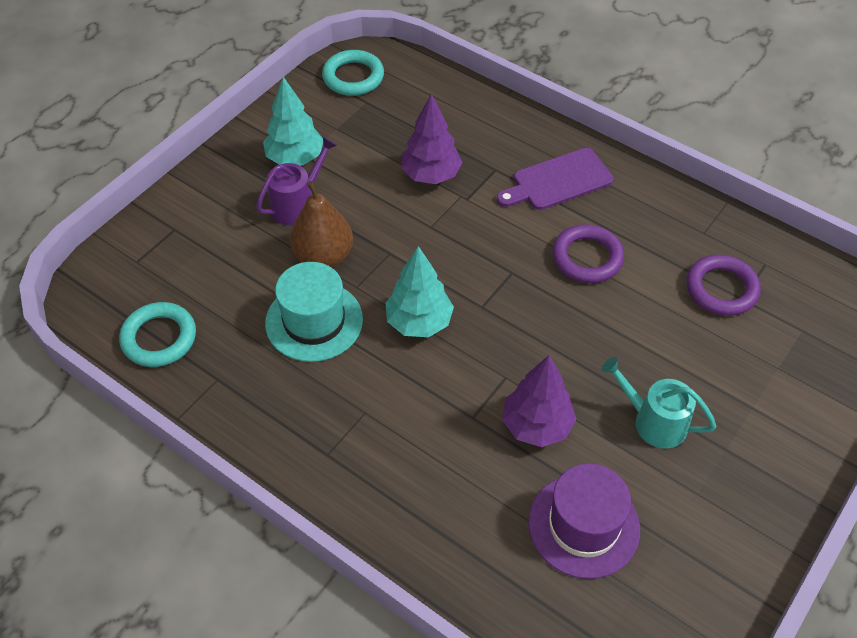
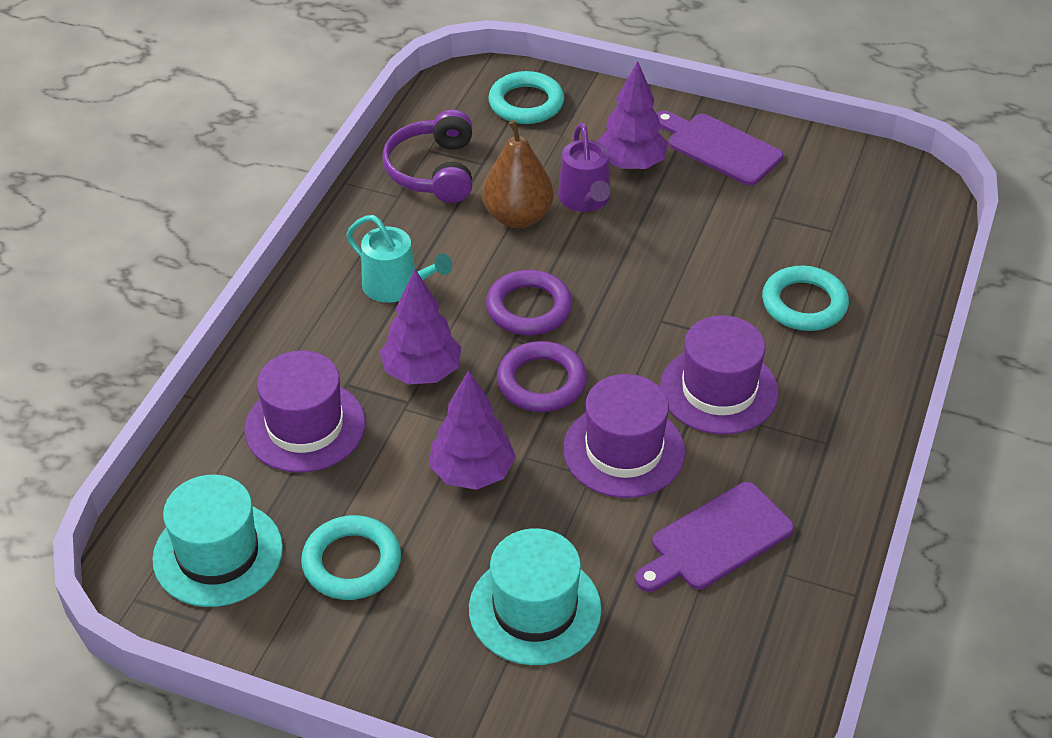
purple cutting board: 1 -> 2
purple hat: 1 -> 3
purple headphones: 0 -> 1
purple tree: 2 -> 3
turquoise hat: 1 -> 2
turquoise ring: 2 -> 3
turquoise tree: 2 -> 0

